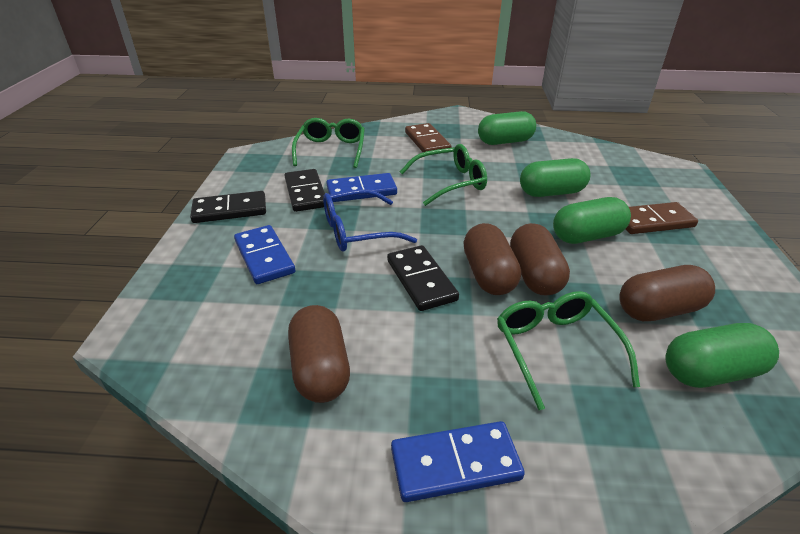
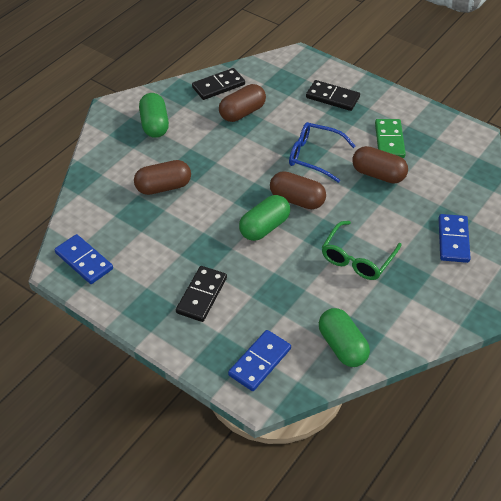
brown domino: 2 -> 0
green capsule: 4 -> 3
green domino: 0 -> 1
green glasses: 3 -> 1

